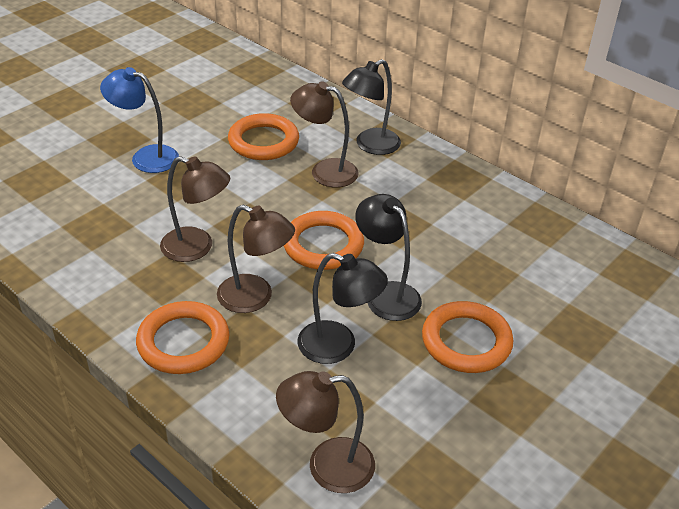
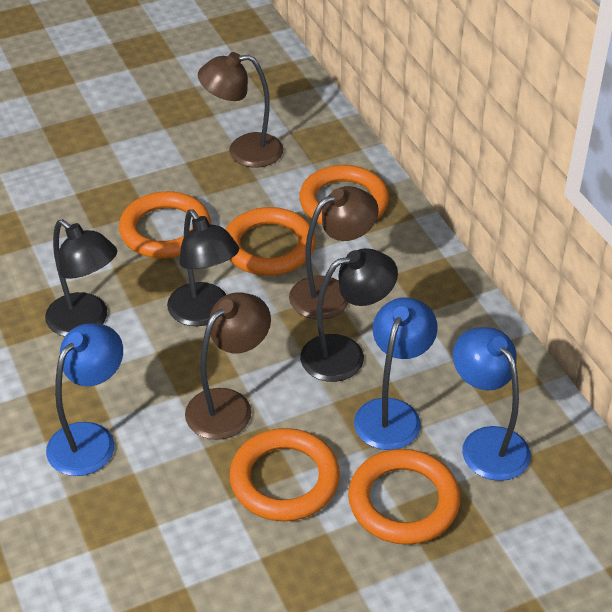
blue lamp: 1 -> 3
brown lamp: 4 -> 3
orange ring: 4 -> 5

